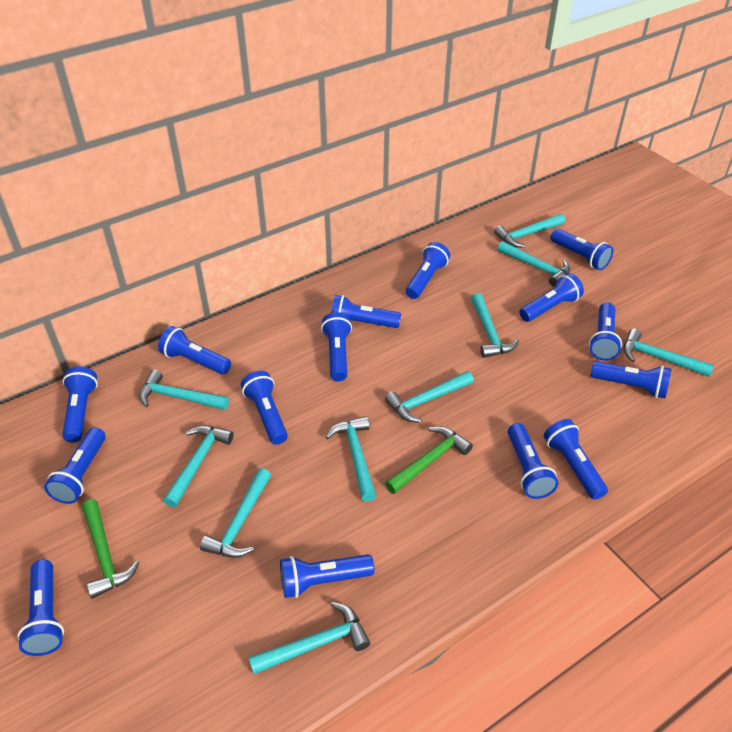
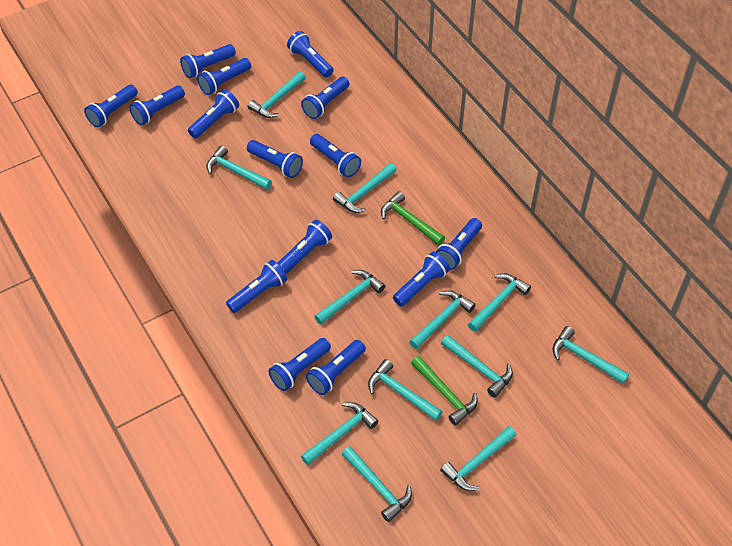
turquoise hammer: 10 -> 12

